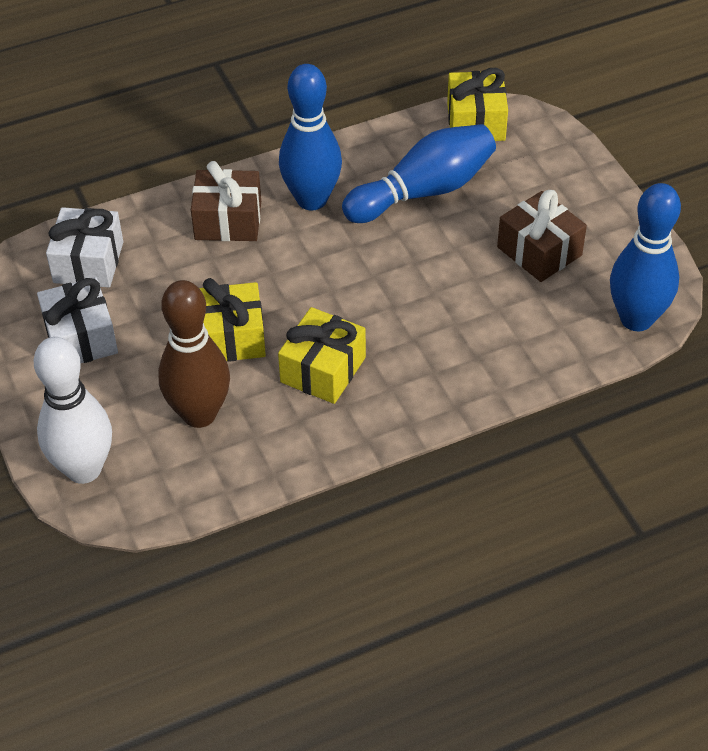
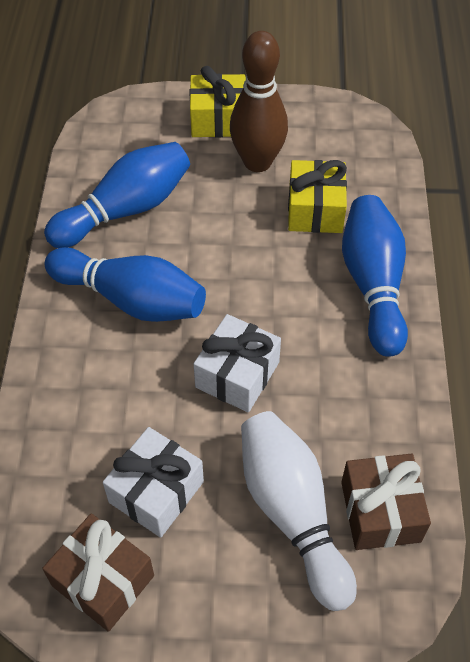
yellow gift: 3 -> 2

